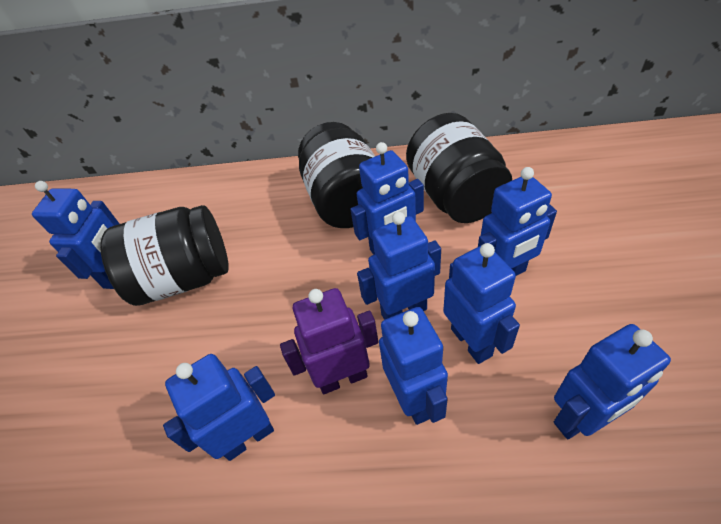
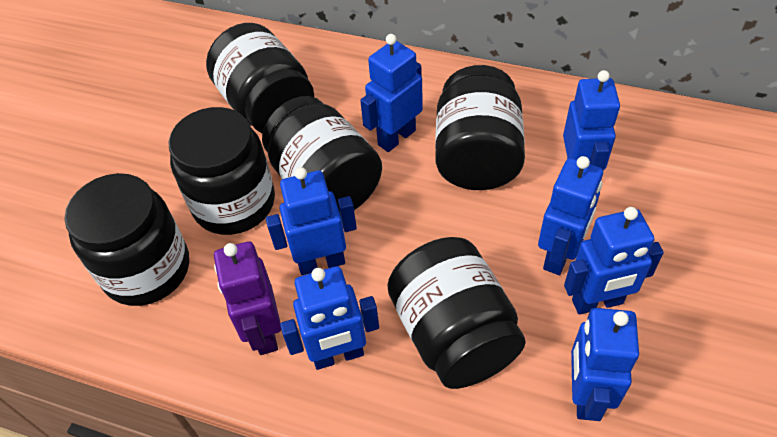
black jar: 3 -> 6
blue robot: 8 -> 7

